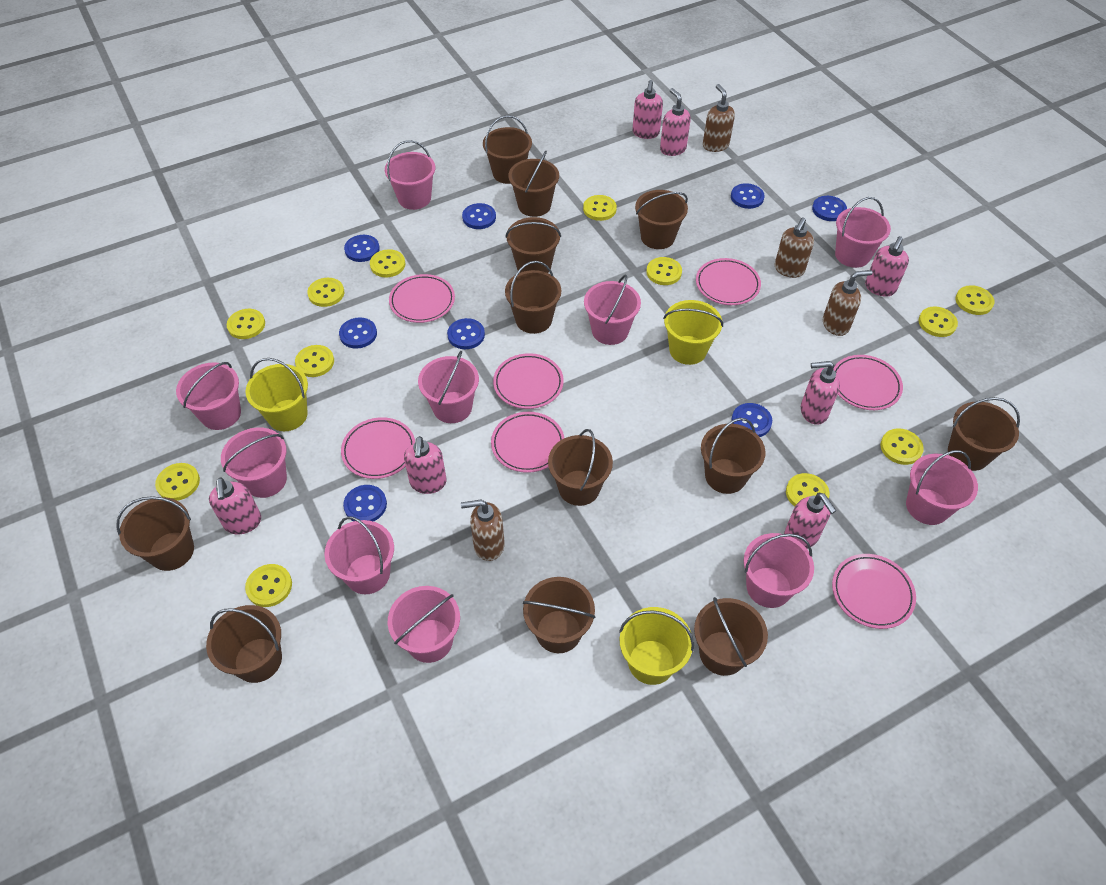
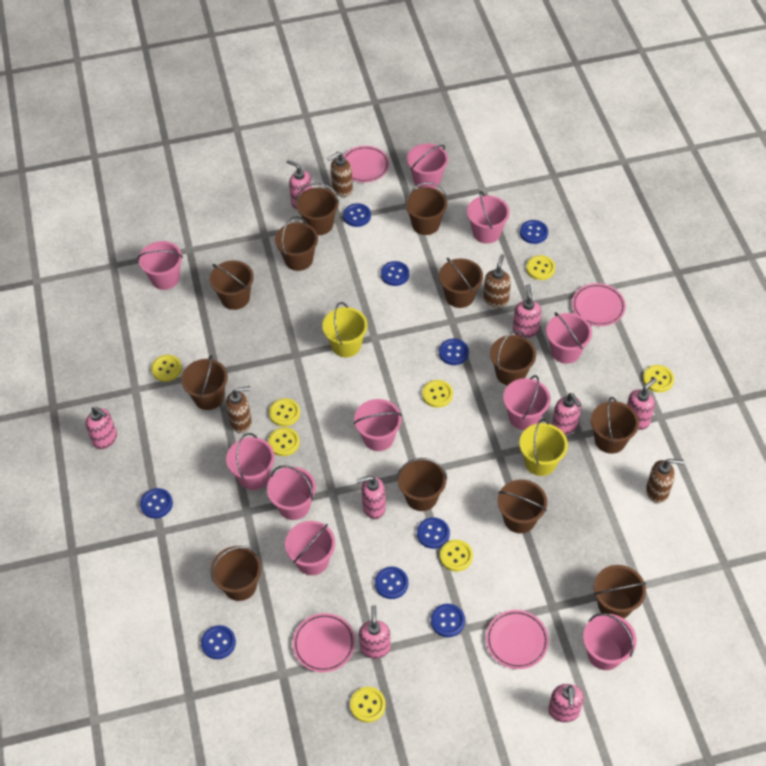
blue button: 8 -> 9
pink plate: 7 -> 4
pink soap dispenser: 7 -> 8
yellow bucket: 3 -> 2
yellow button: 12 -> 8

